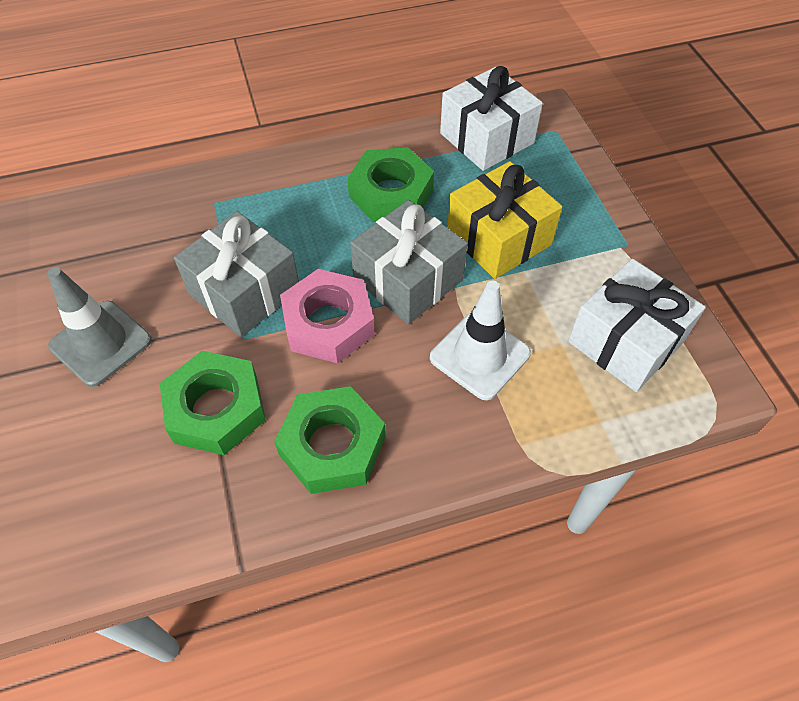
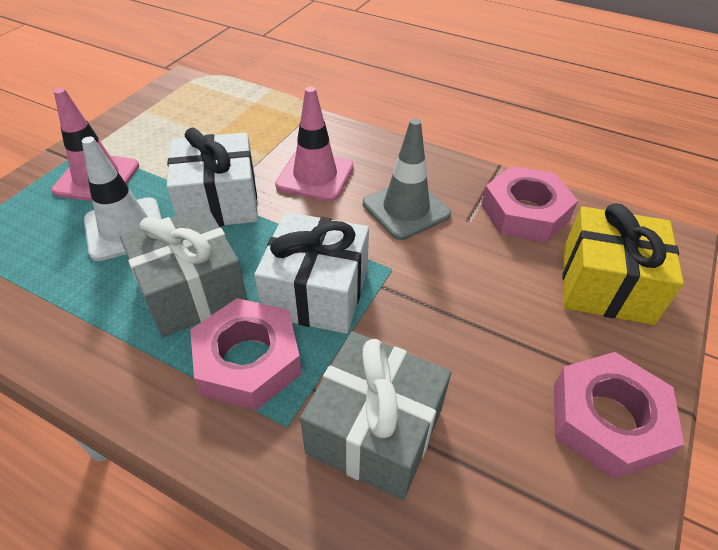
green nut: 3 -> 0
pink nut: 1 -> 3
pink traffic cone: 0 -> 2

